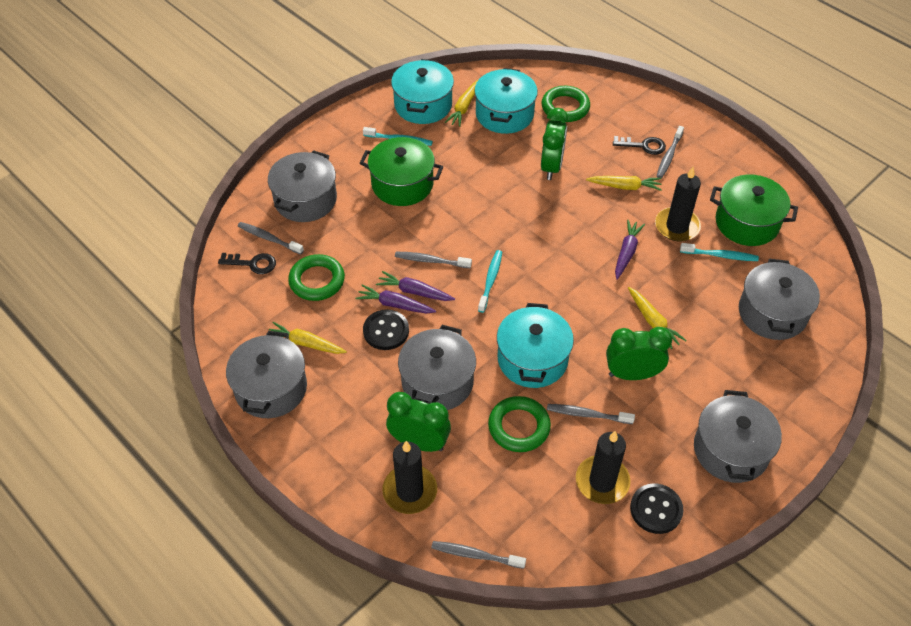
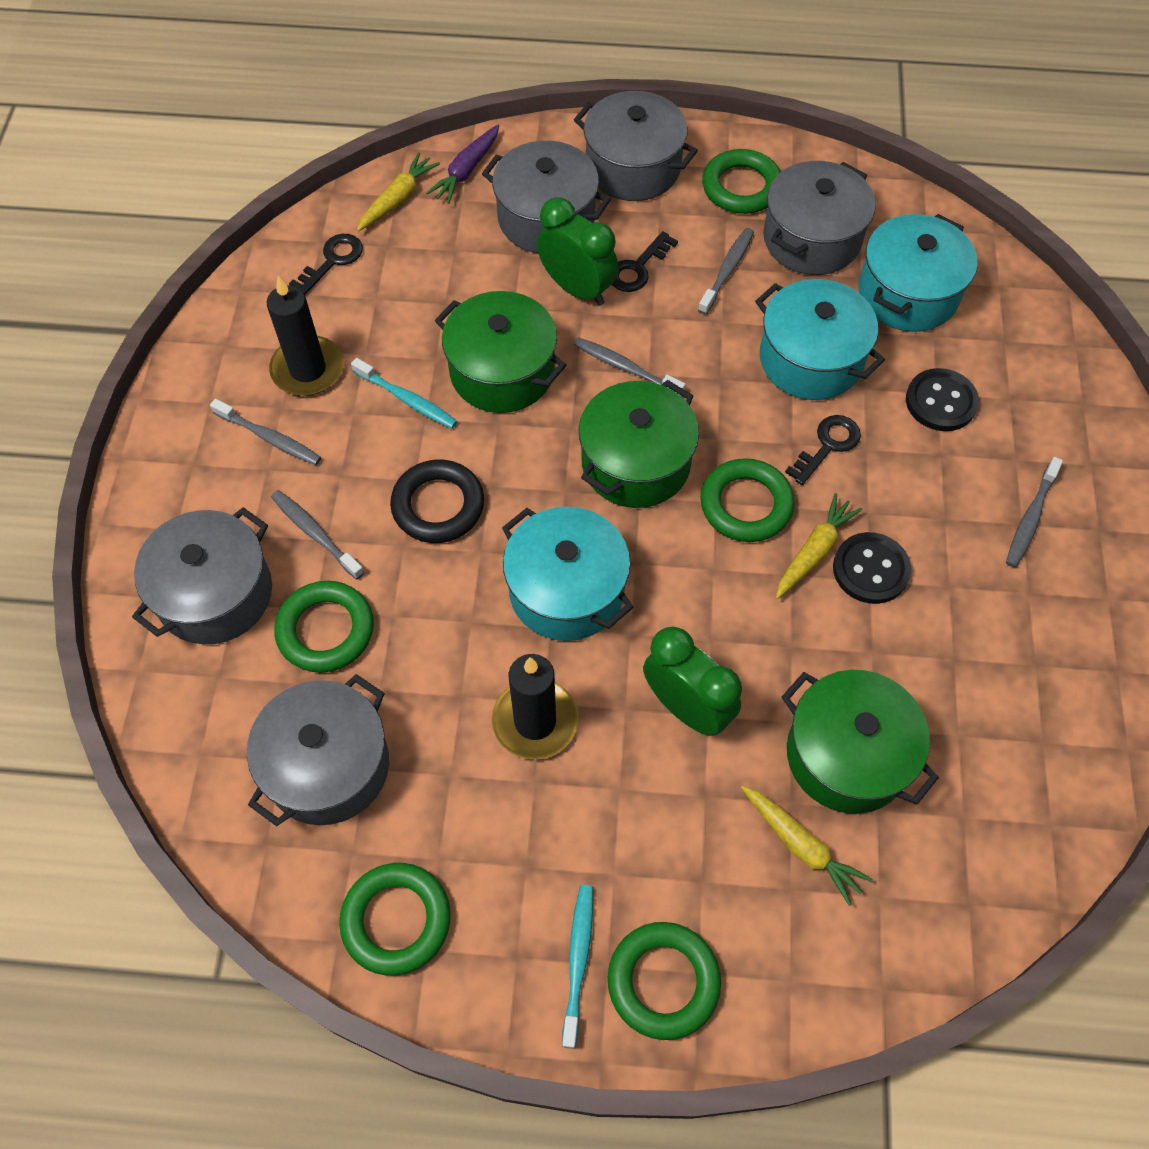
black candle: 3 -> 2
black key: 2 -> 3
black ring: 0 -> 1
green clock: 3 -> 2
green pot: 2 -> 3
green ring: 3 -> 5
purple carrot: 3 -> 1
turquoise toothbrush: 3 -> 2
yellow carrot: 4 -> 3

